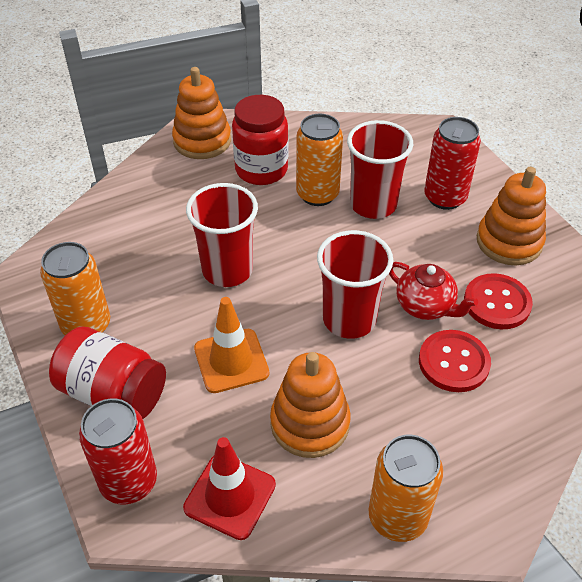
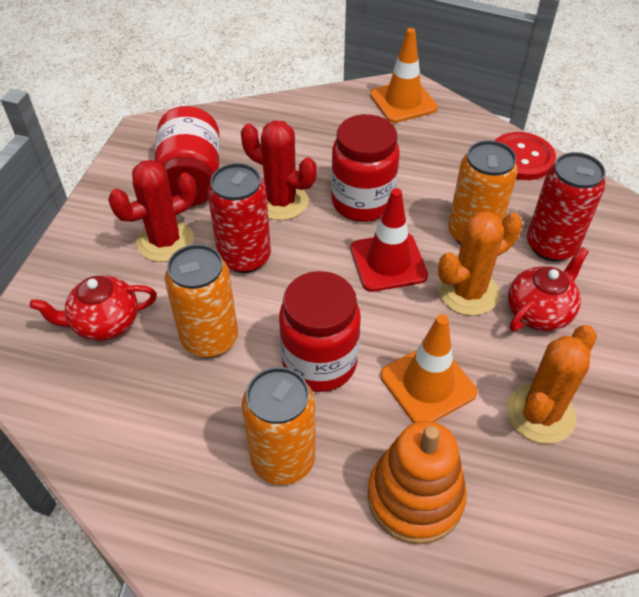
orange cactus: 0 -> 2
orange stacking toy: 3 -> 1
orange traffic cone: 1 -> 2
red button: 2 -> 1
red cactus: 0 -> 2
red cup: 3 -> 0
red jar: 2 -> 3
red teapot: 1 -> 2

